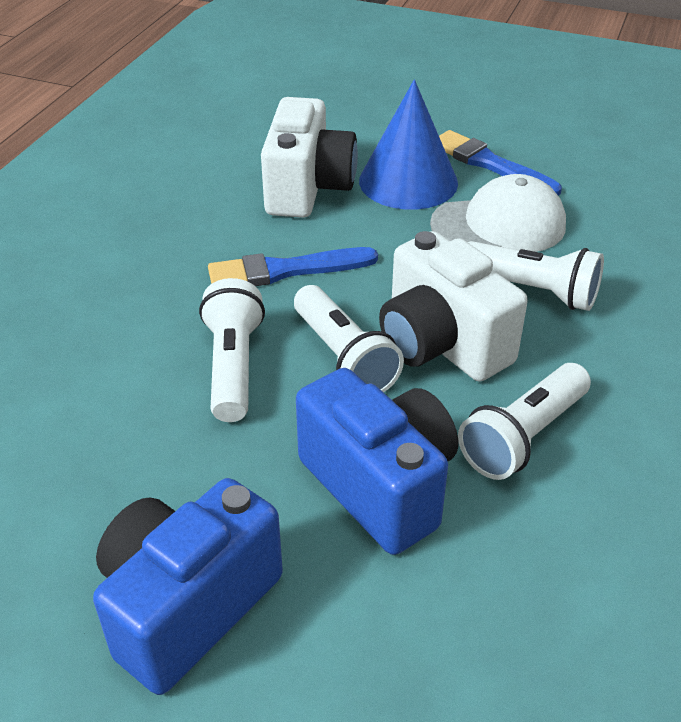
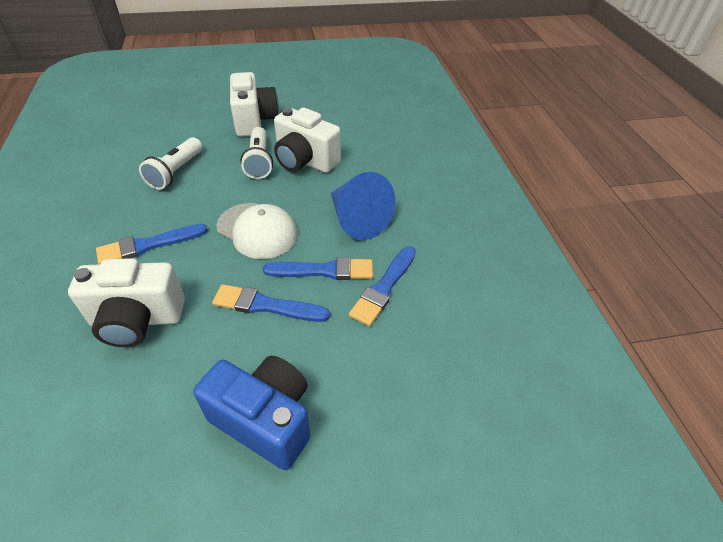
blue brush: 2 -> 4
blue camera: 2 -> 1
white camera: 2 -> 3
white flashlight: 4 -> 2

